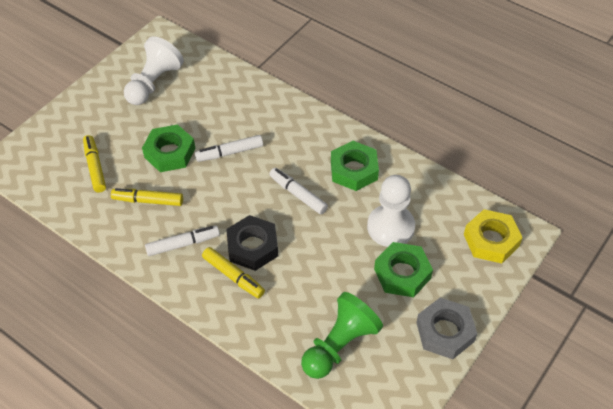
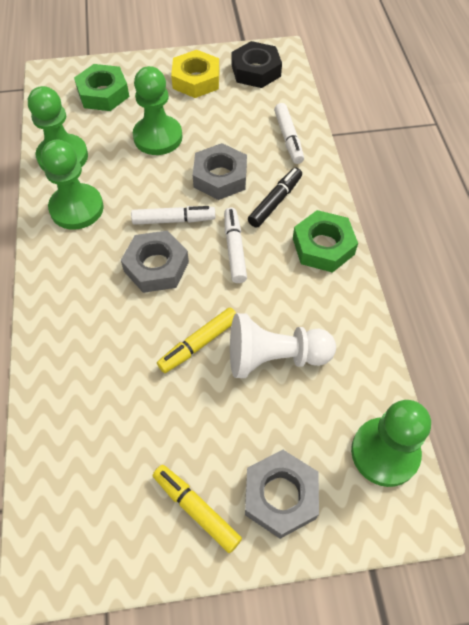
black marker: 0 -> 1
green nut: 3 -> 2
green pawn: 1 -> 4
grey nut: 1 -> 3
white pawn: 2 -> 1
yellow marker: 3 -> 2

